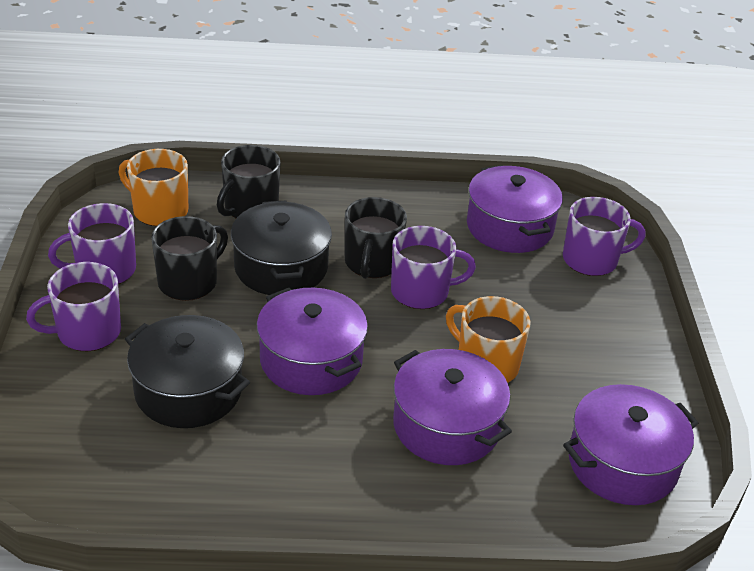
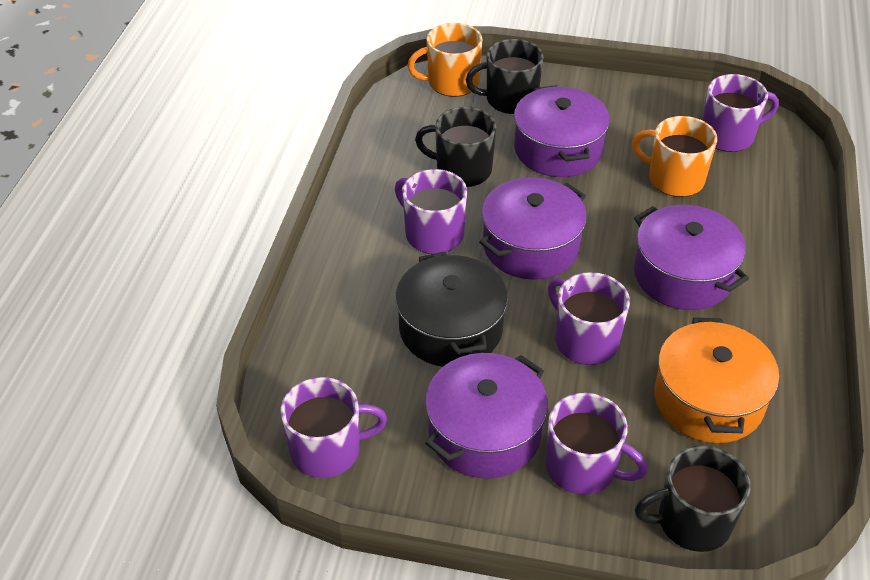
black pot: 2 -> 1
orange pot: 0 -> 1
purple mug: 4 -> 5

